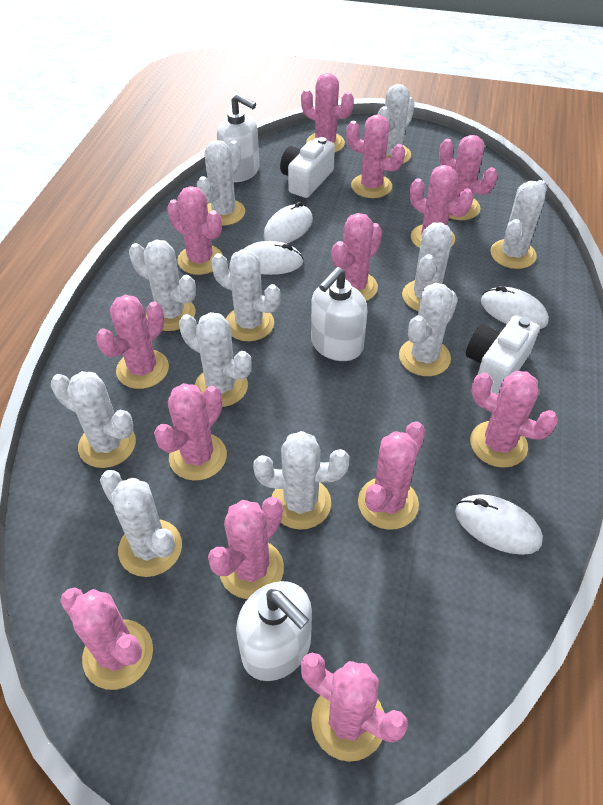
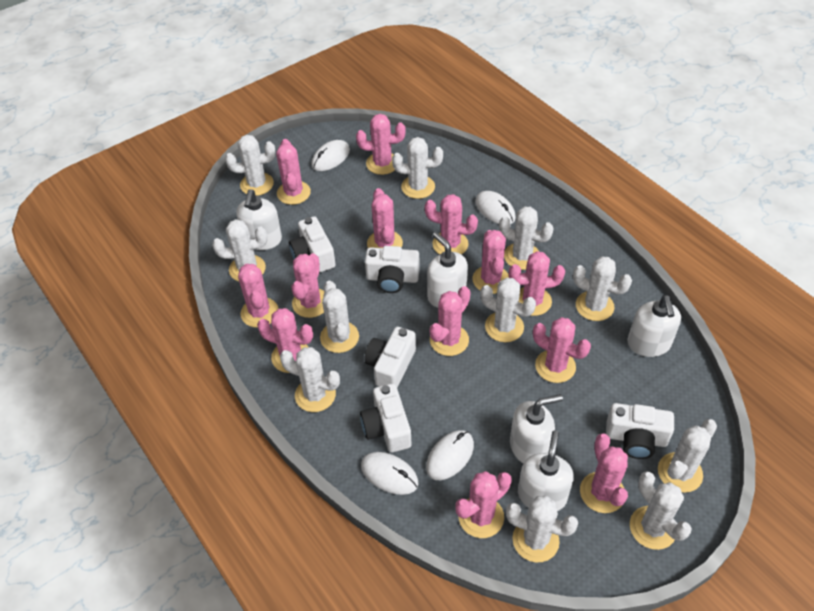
white camera: 2 -> 5
white soap dispenser: 3 -> 5

